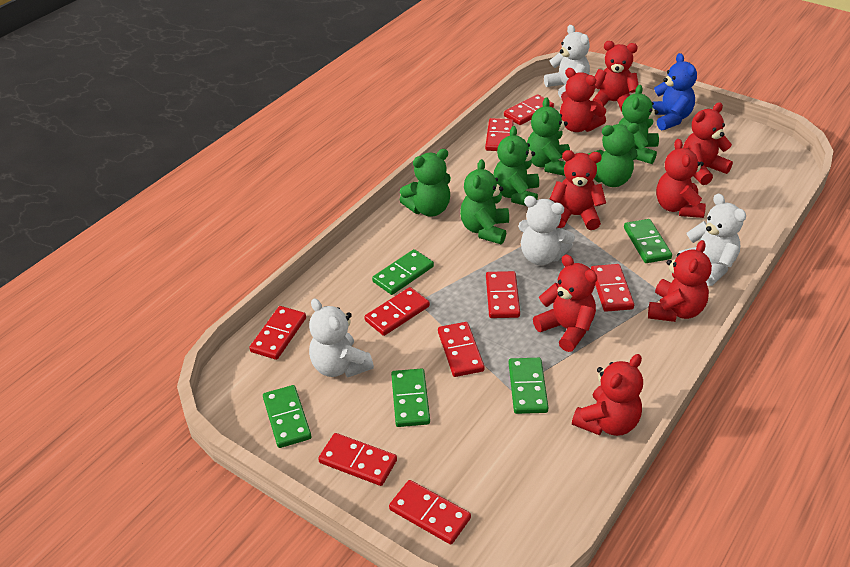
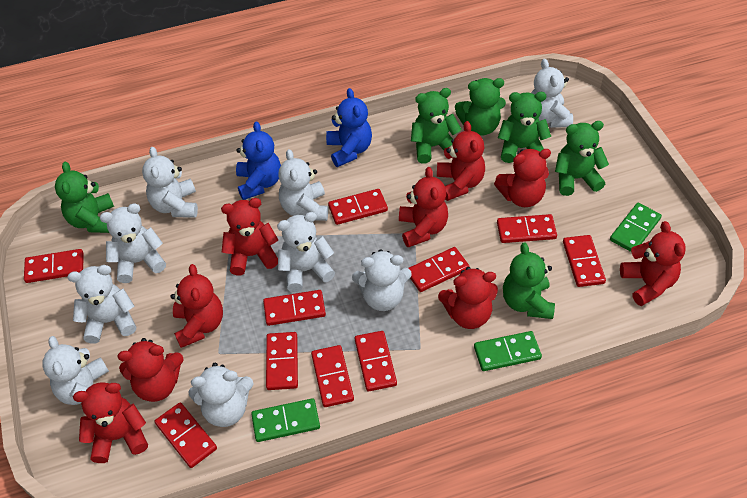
blue teddy bear: 1 -> 2
green domino: 5 -> 3
red domino: 9 -> 10
red teddy bear: 8 -> 9
white teddy bear: 4 -> 9

